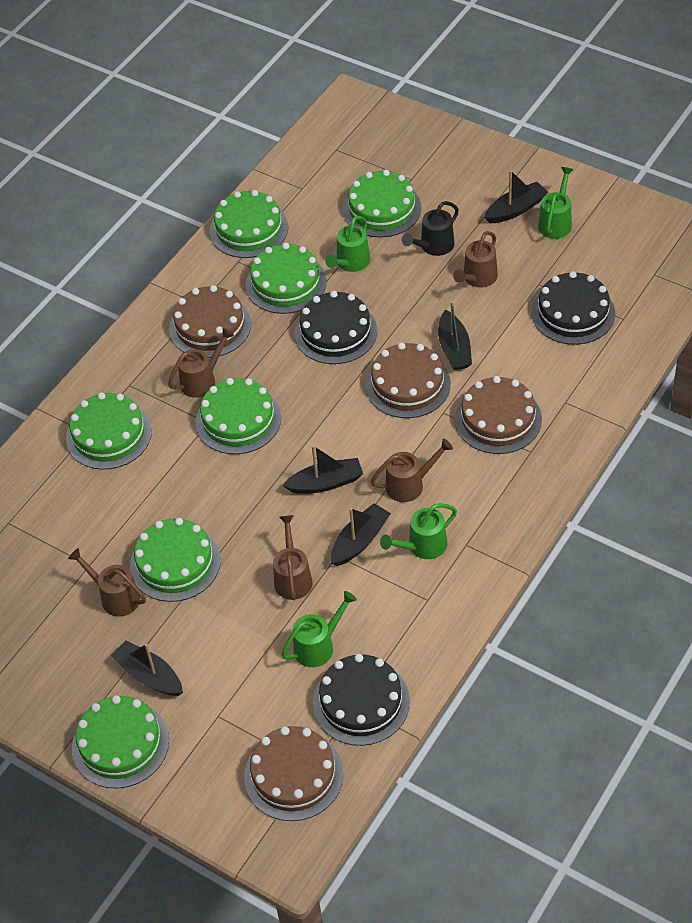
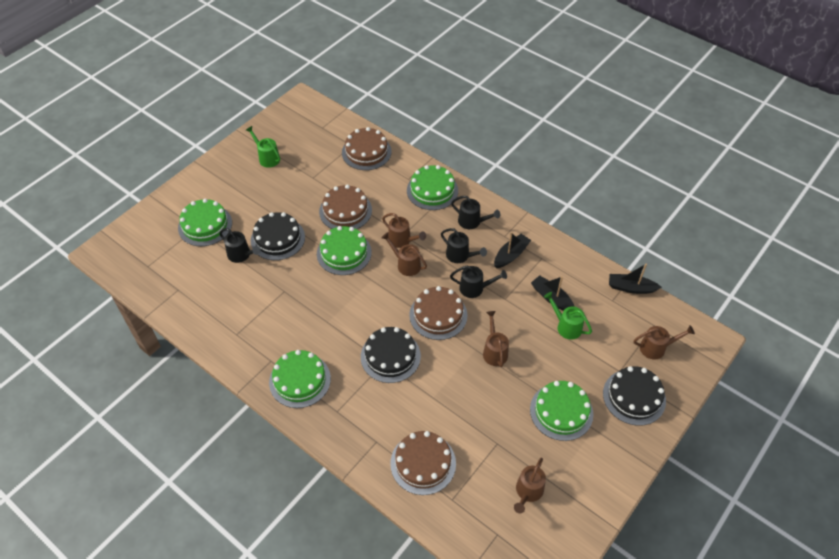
black boat: 5 -> 3
black watering can: 1 -> 4
green cake: 7 -> 5
green watering can: 4 -> 2

